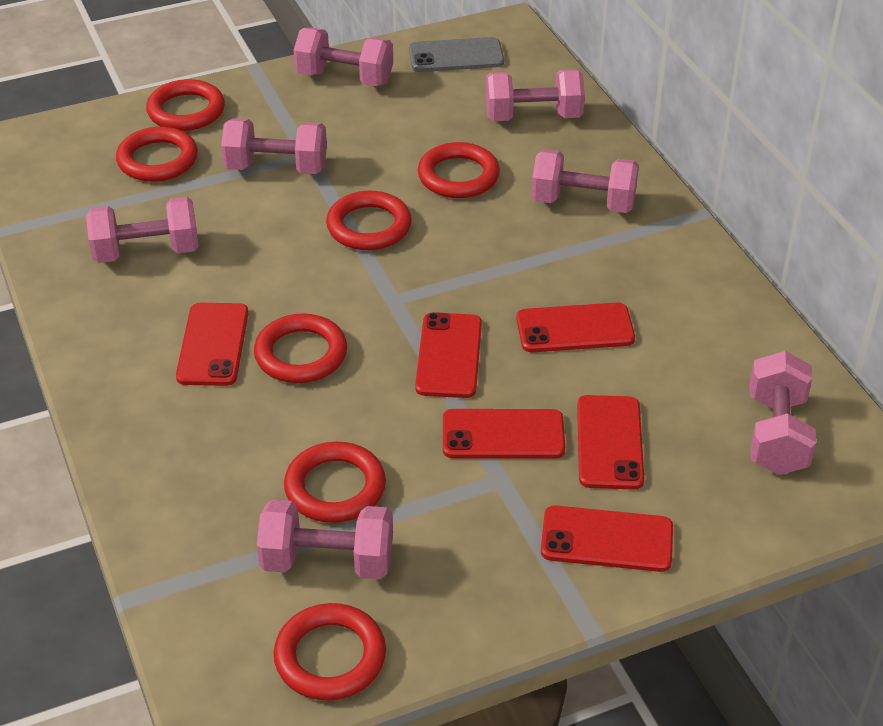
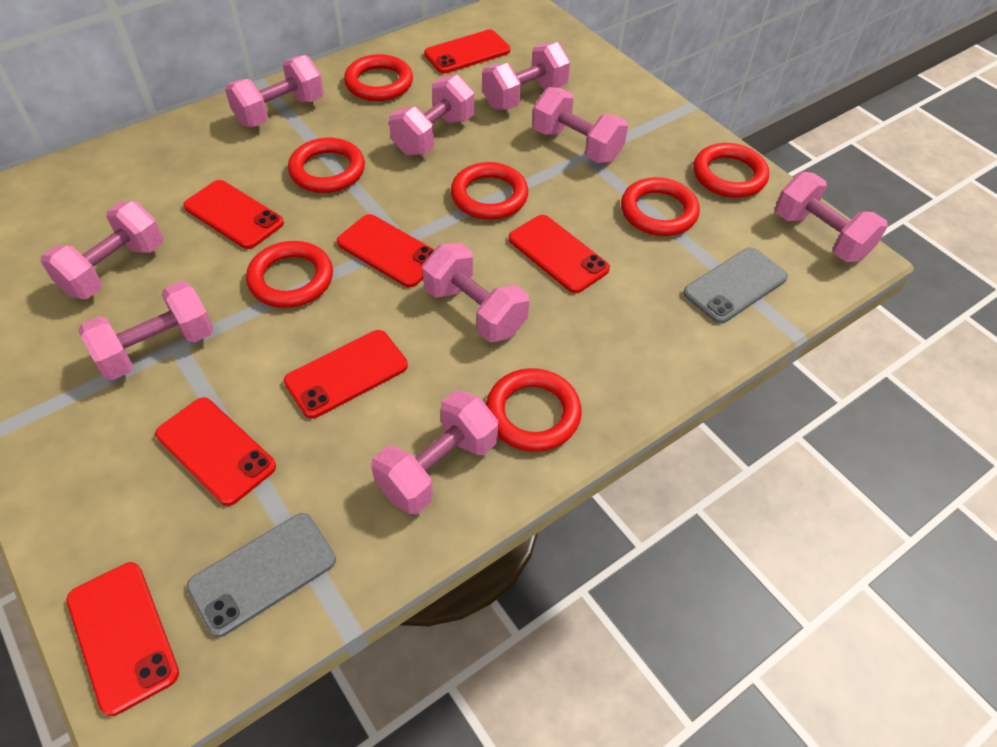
grey phone: 1 -> 2
pink dumbbell: 7 -> 9
red phone: 6 -> 7

